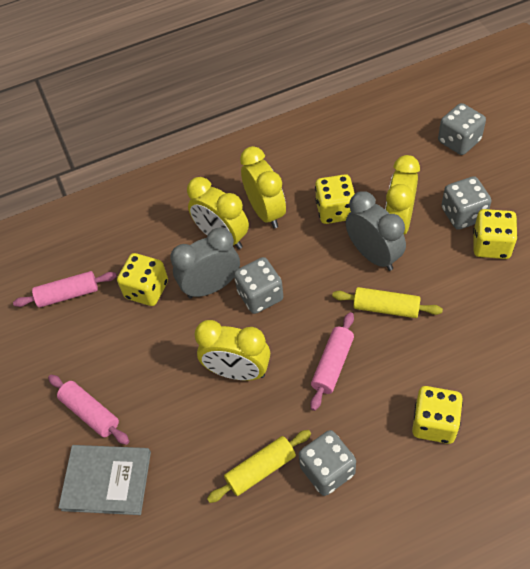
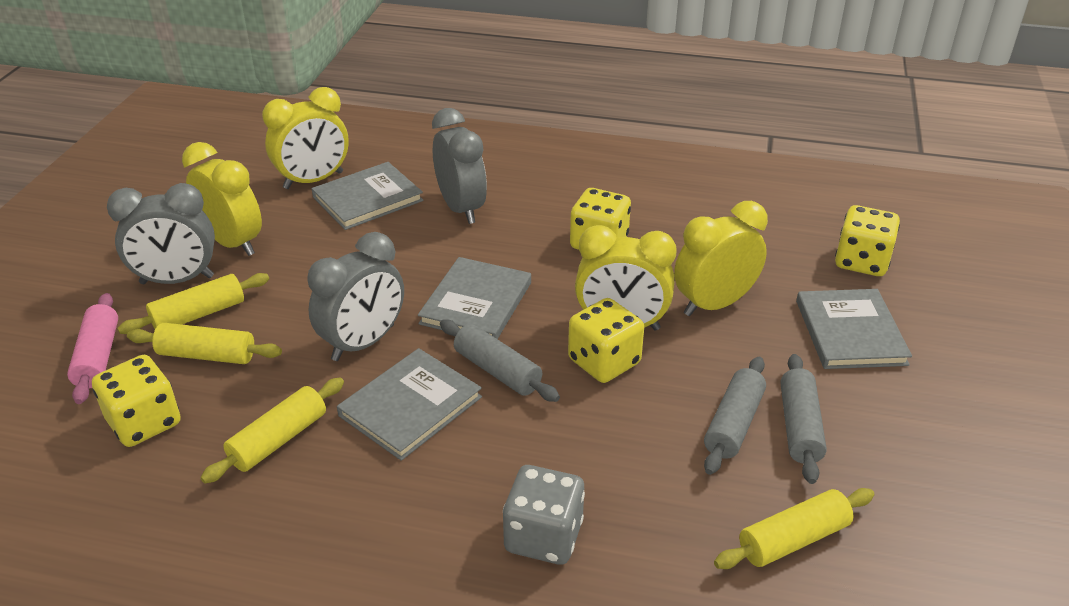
grey book: 1 -> 4
grey clock: 2 -> 3
grey dice: 4 -> 1
grey rolling pin: 0 -> 3
pink rolling pin: 3 -> 1
yellow rolling pin: 2 -> 4

